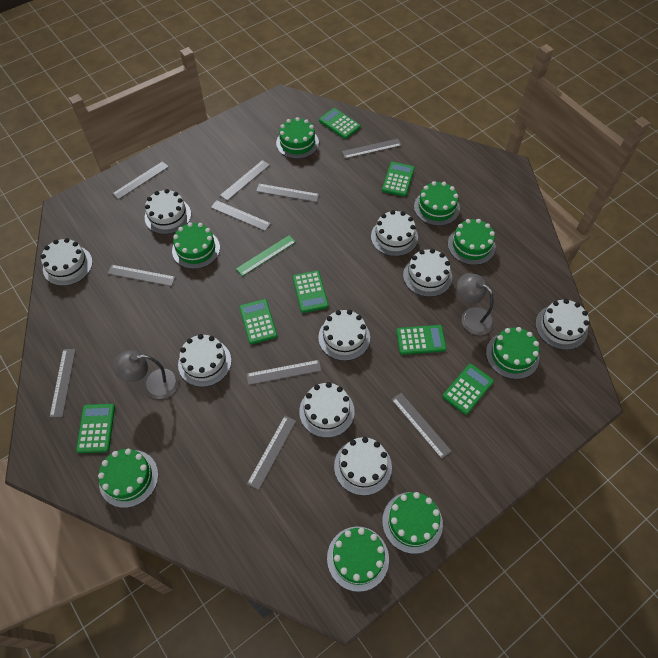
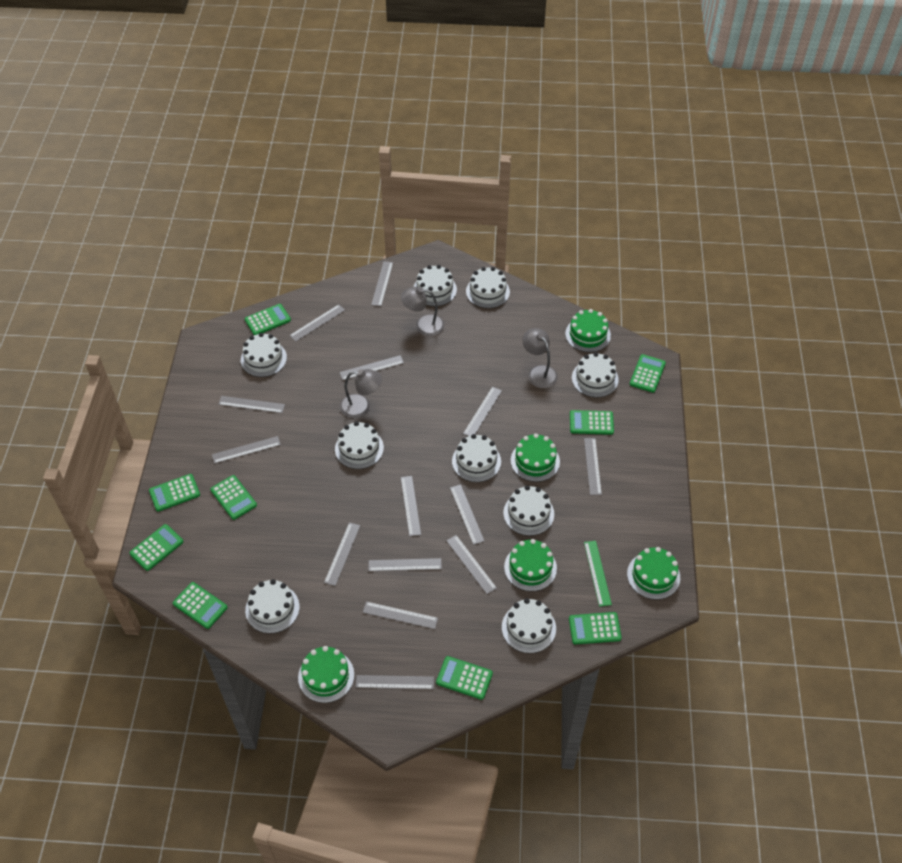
green cake: 8 -> 5
green calculator: 7 -> 9
grey lamp: 2 -> 3
grey ruler: 10 -> 14

